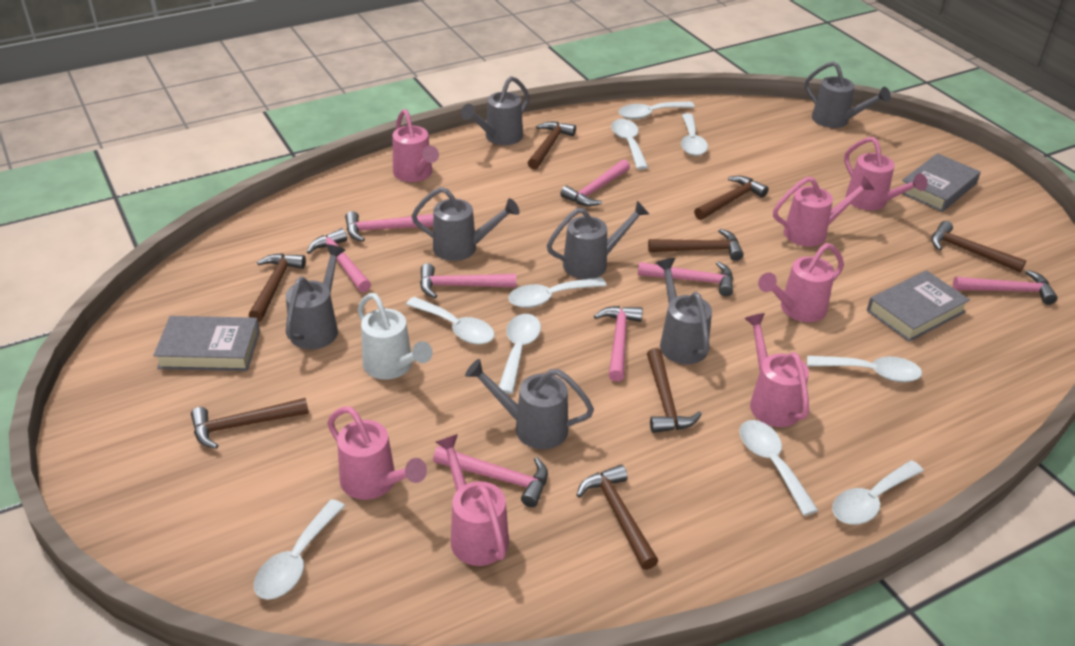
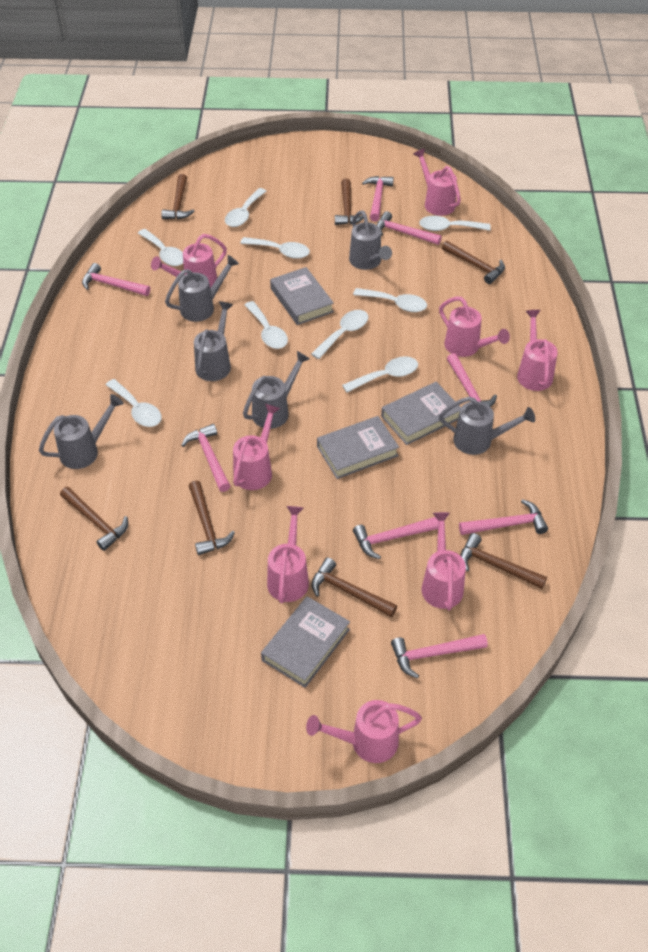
brown hammer: 8 -> 7
grey book: 3 -> 4
grey watering can: 7 -> 6
pink watering can: 7 -> 8
white spoon: 10 -> 9
white watering can: 1 -> 0

